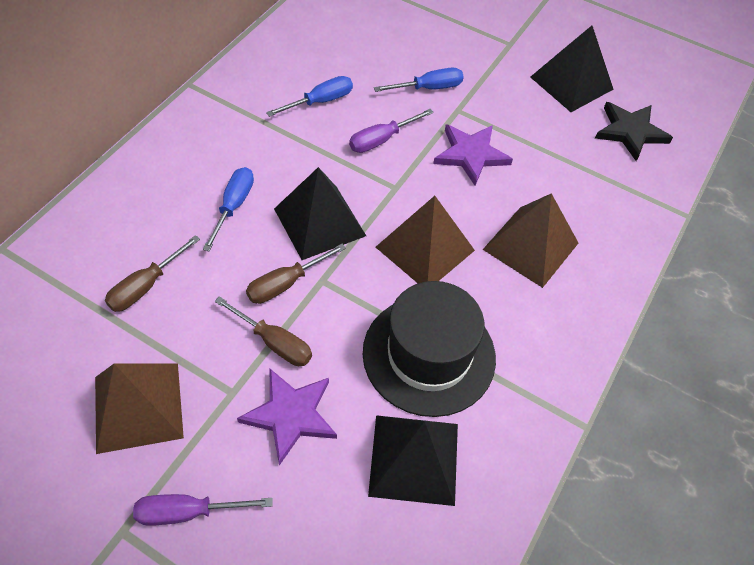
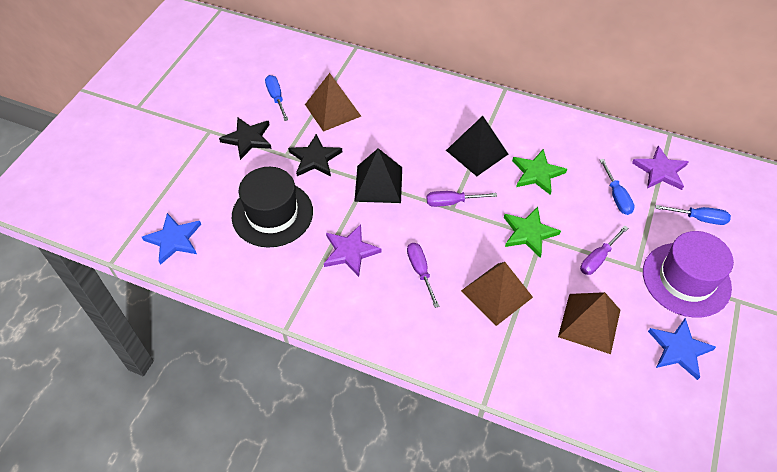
black pyramid: 3 -> 2
black star: 1 -> 2
blue star: 0 -> 2
brown screwdriver: 3 -> 0
green star: 0 -> 2
purple hat: 0 -> 1
purple screwdriver: 2 -> 3

